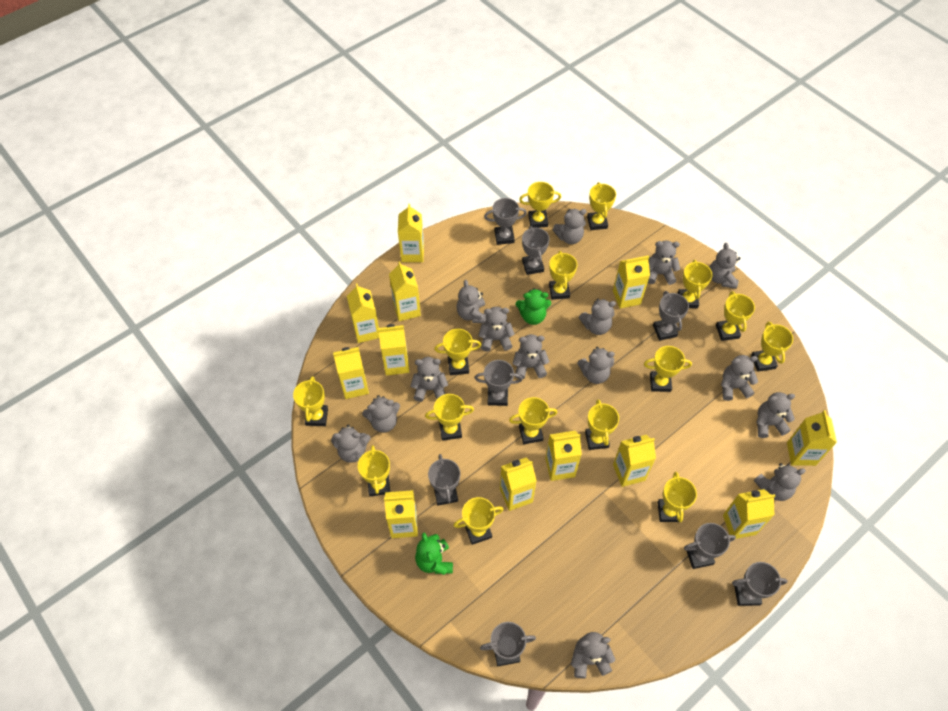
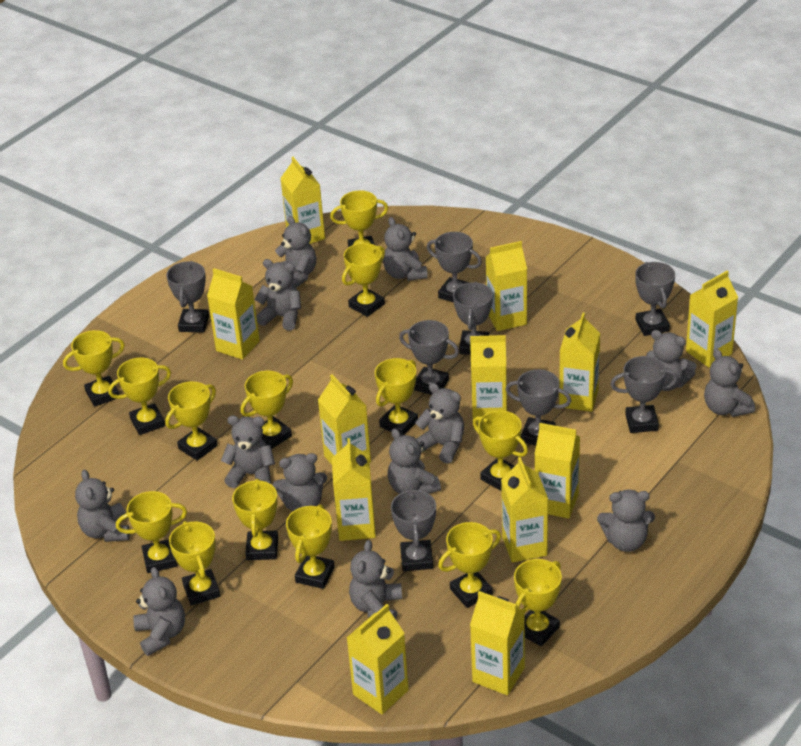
green teddy bear: 2 -> 0
grey teddy bear: 15 -> 13
yellow trophy: 15 -> 14

